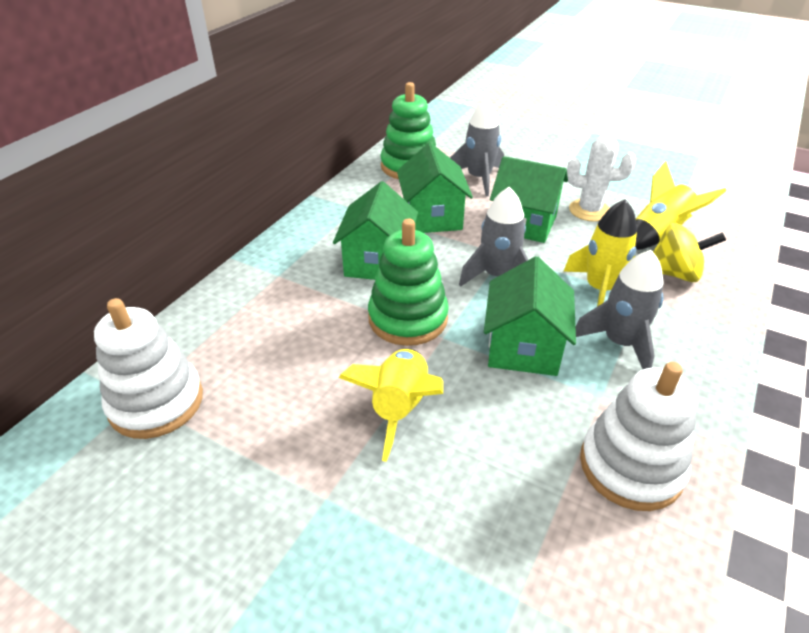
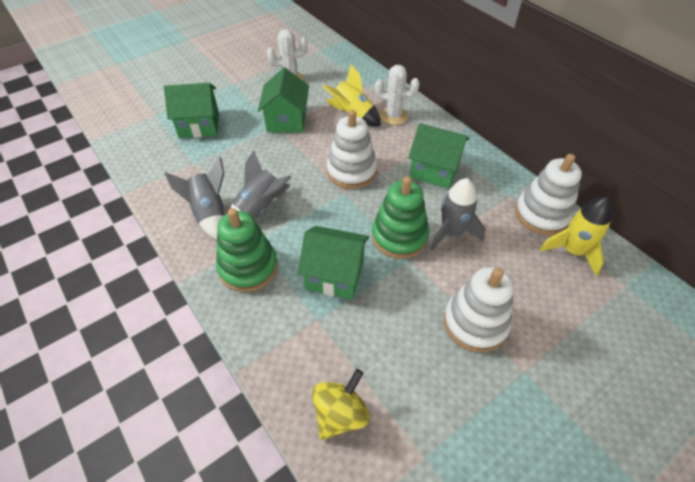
white cactus: 1 -> 2
white stacking toy: 2 -> 3
yellow rocket: 3 -> 2

